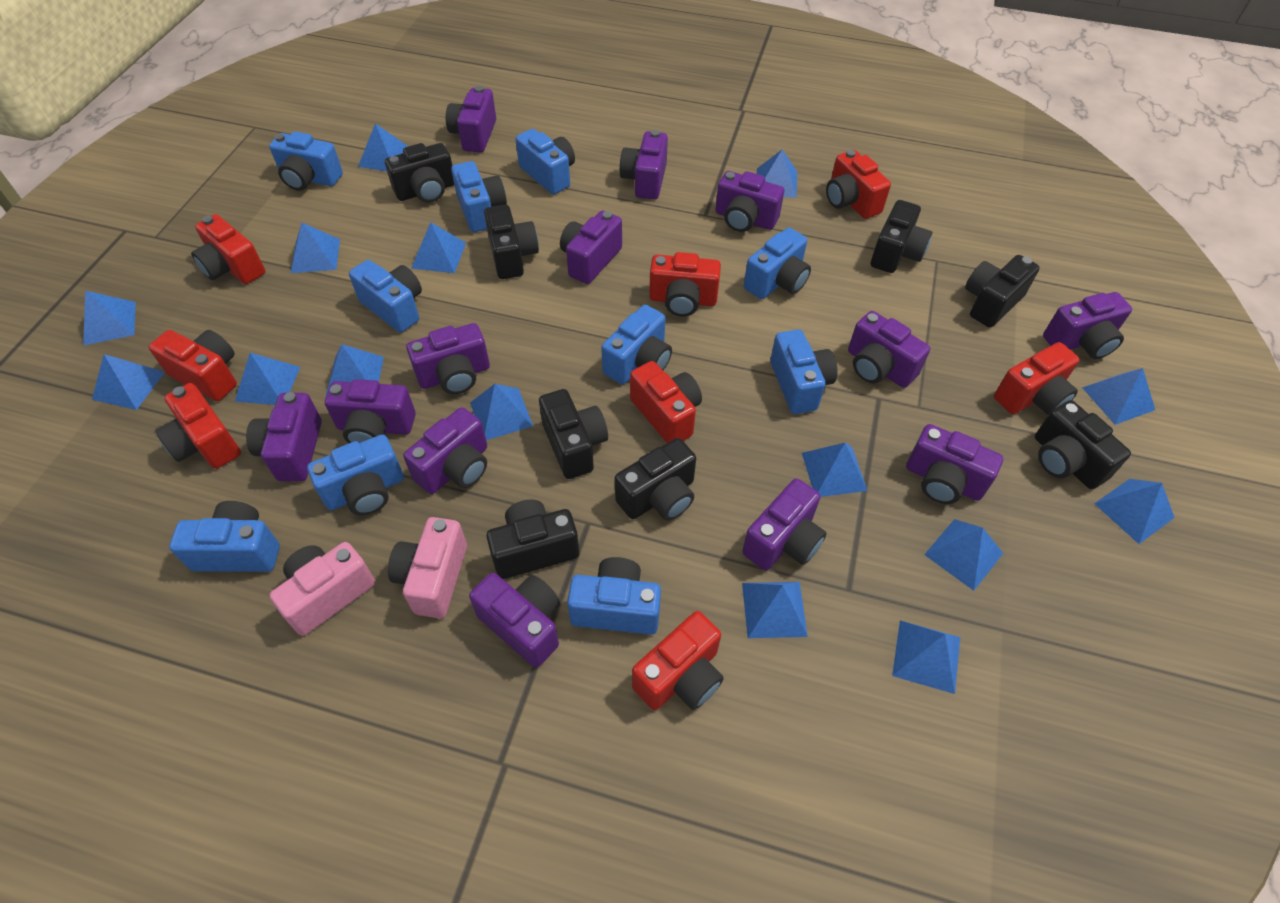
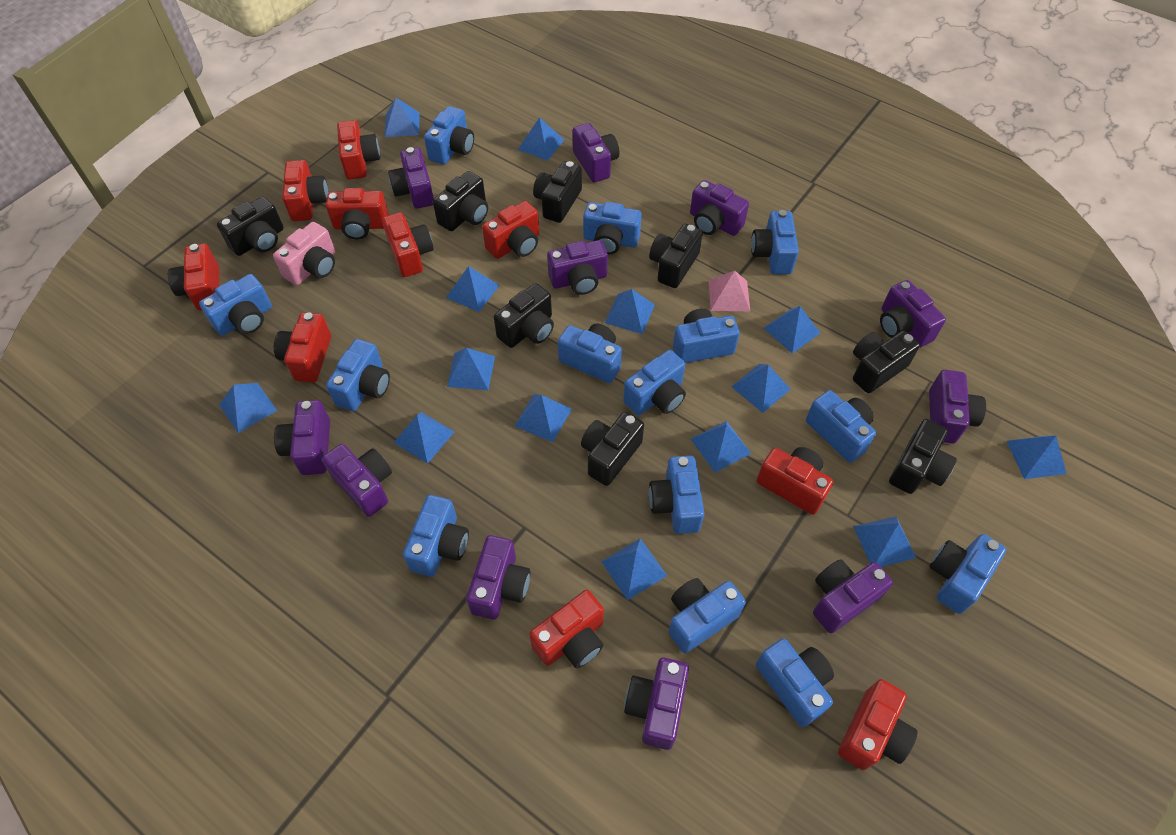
blue camera: 10 -> 14
blue pyramid: 15 -> 14
pink camera: 2 -> 1
pink pyramid: 0 -> 1
purple camera: 13 -> 11
red camera: 8 -> 10

